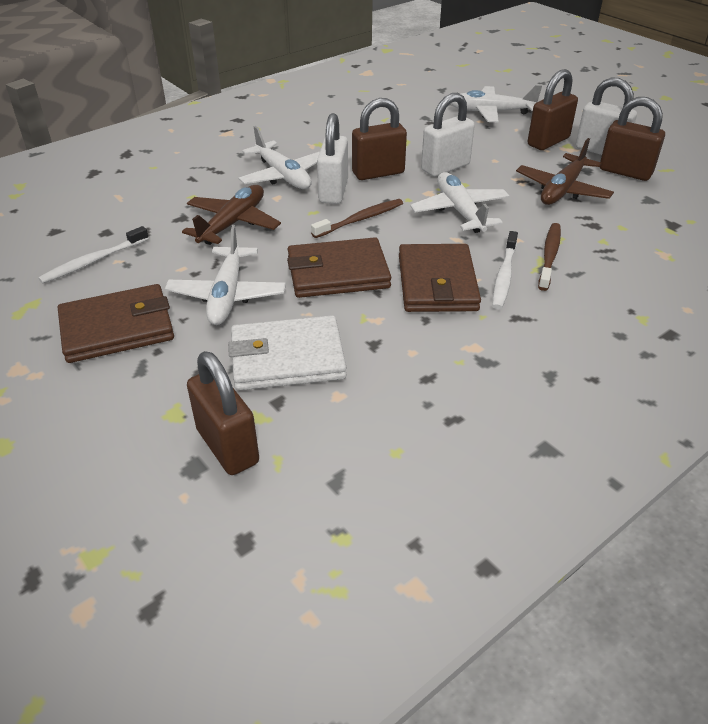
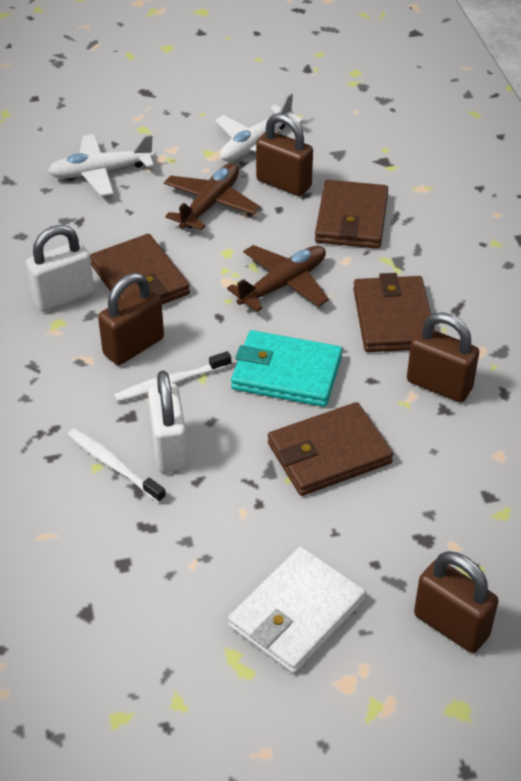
brown toothbrush: 2 -> 0
brown wallet: 3 -> 4
turquoise wallet: 0 -> 1
white padlock: 3 -> 2
white plane: 4 -> 2

